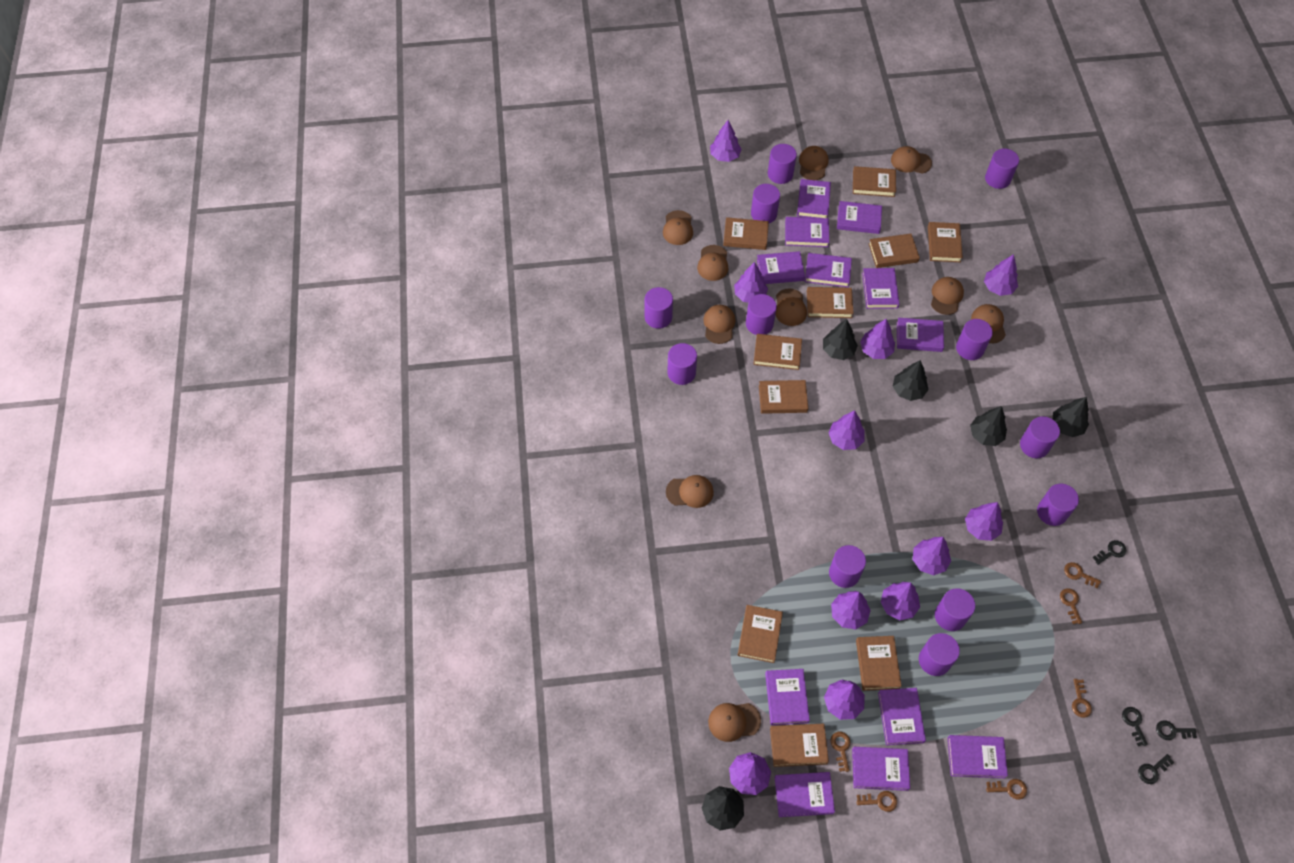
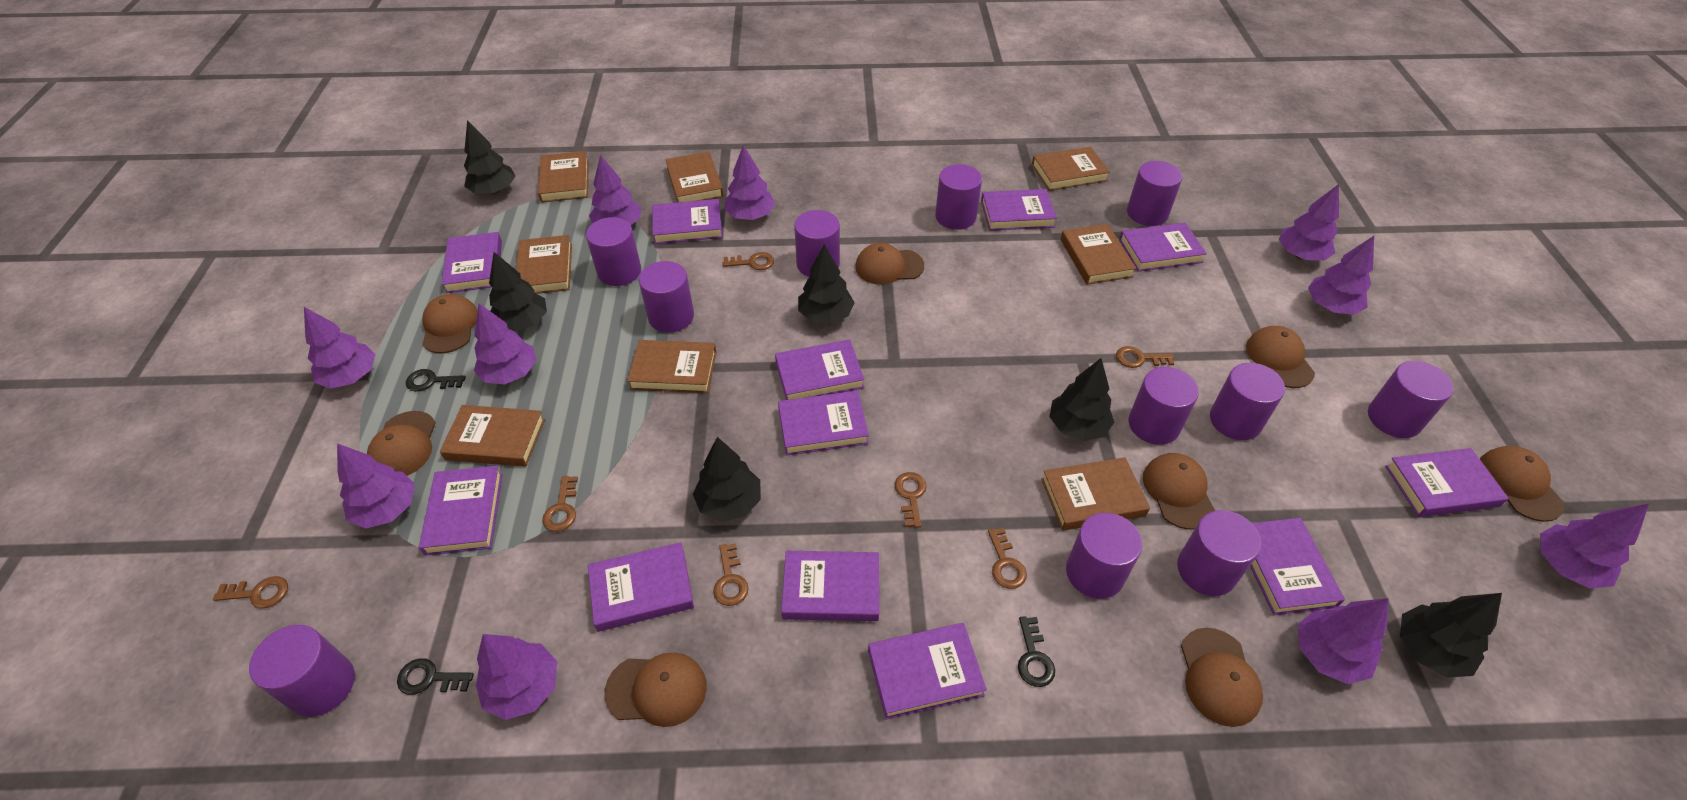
black key: 4 -> 3
black tree: 5 -> 6
brown book: 10 -> 8
brown cap: 10 -> 8
brown key: 6 -> 7
purple cylinder: 12 -> 11
purple tree: 11 -> 10

